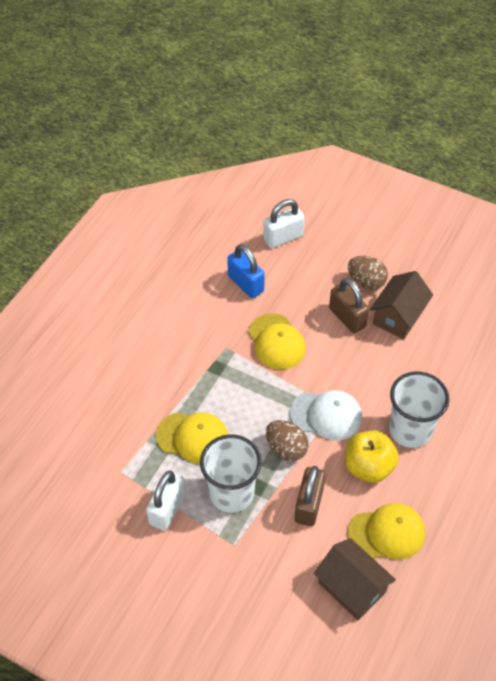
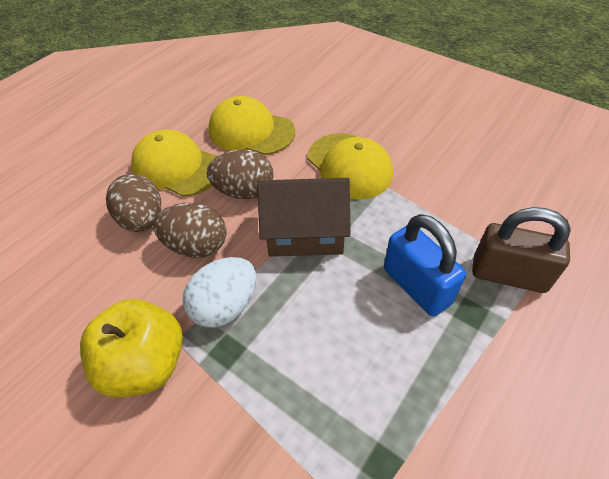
brown egg: 2 -> 3
brown house: 2 -> 1
brown padlock: 2 -> 1
white cap: 1 -> 0
white cup: 2 -> 0
white egg: 0 -> 1
white padlock: 2 -> 0

